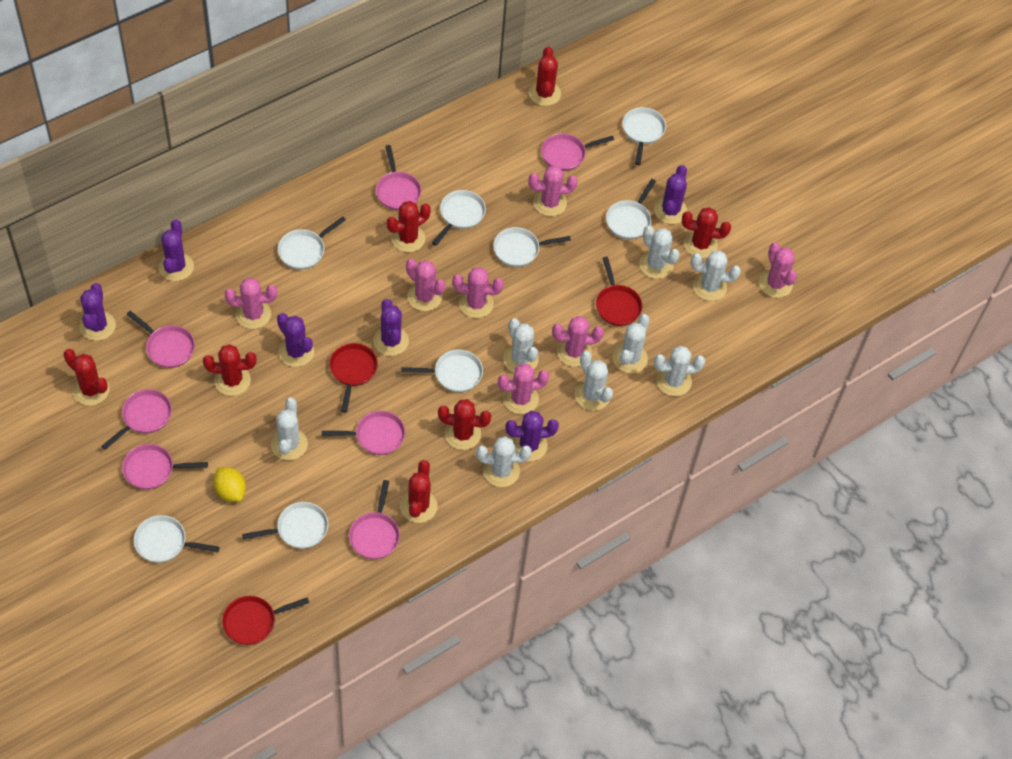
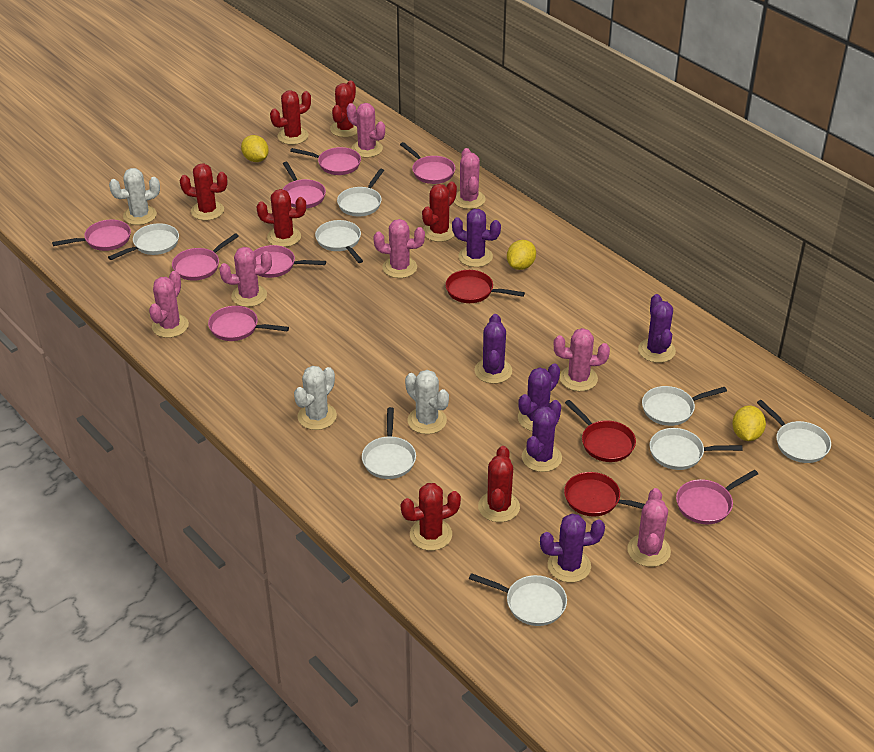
pink pan: 7 -> 8
white cactus: 8 -> 3
yellow lemon: 1 -> 3

